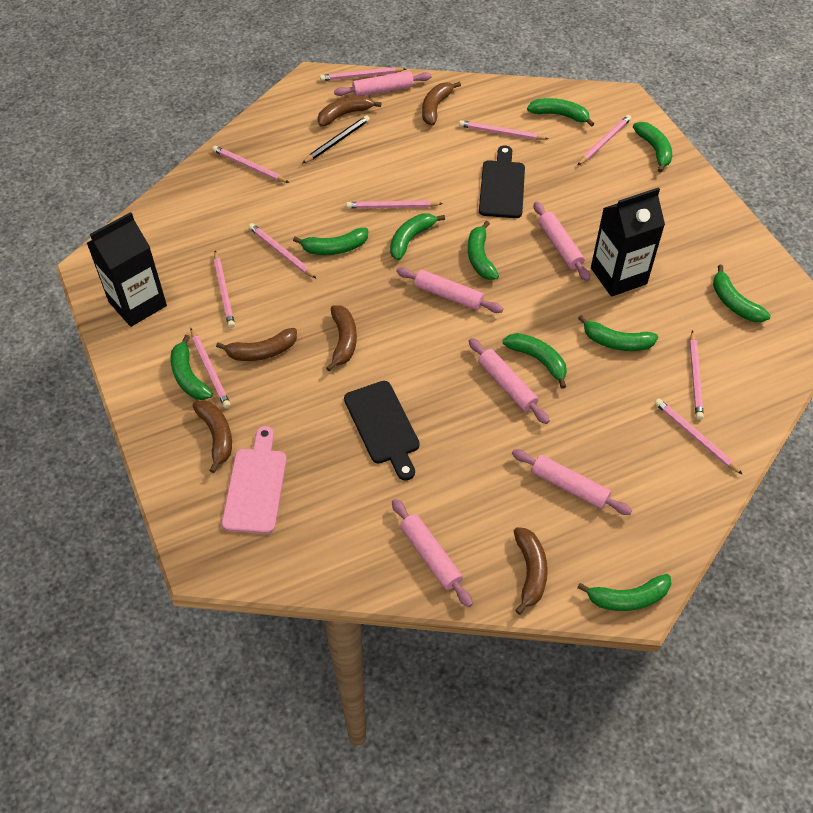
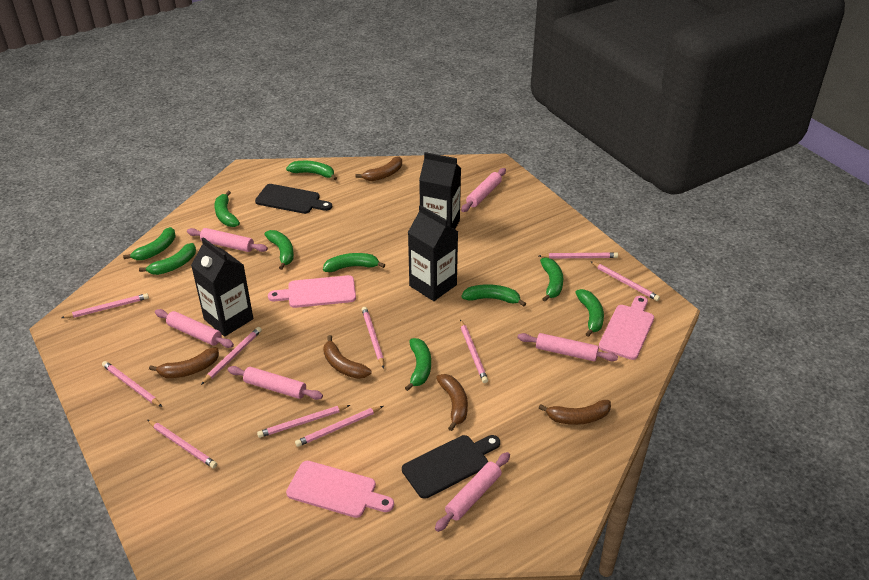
black carton: 2 -> 3
black pencil: 1 -> 0
brown banana: 6 -> 5
pink cutting board: 1 -> 3

